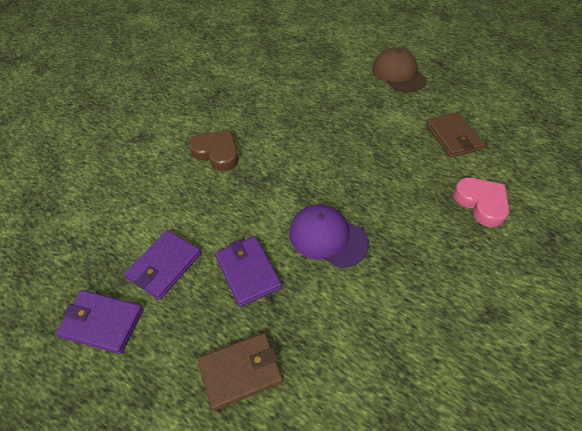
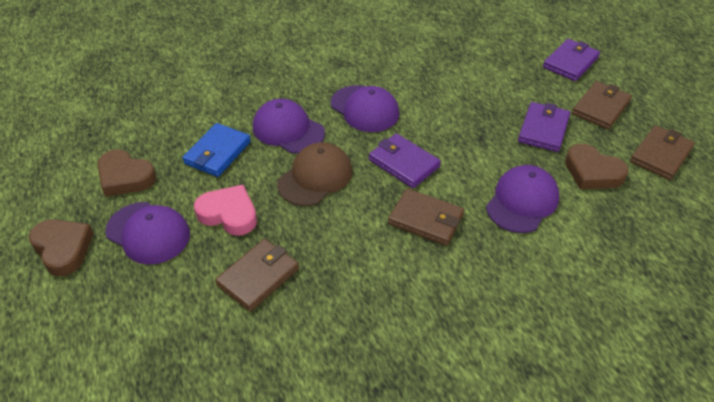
blue wallet: 0 -> 1
brown heart: 1 -> 3
brown wallet: 2 -> 4
purple cap: 1 -> 4

